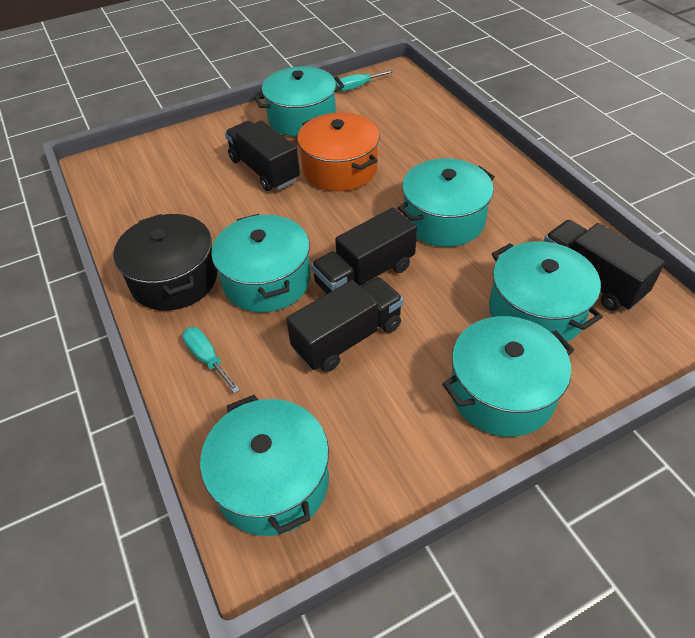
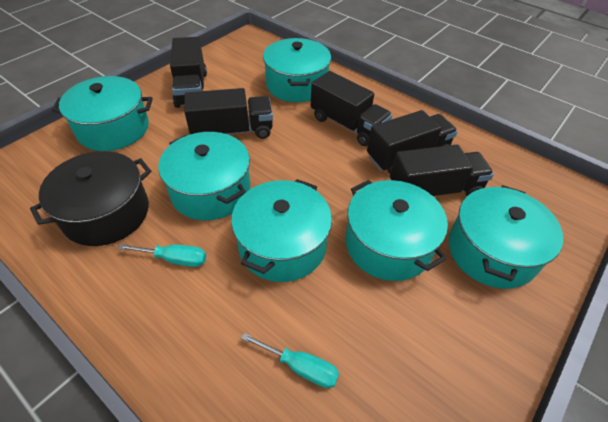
black truck: 4 -> 5
orange pot: 1 -> 0

